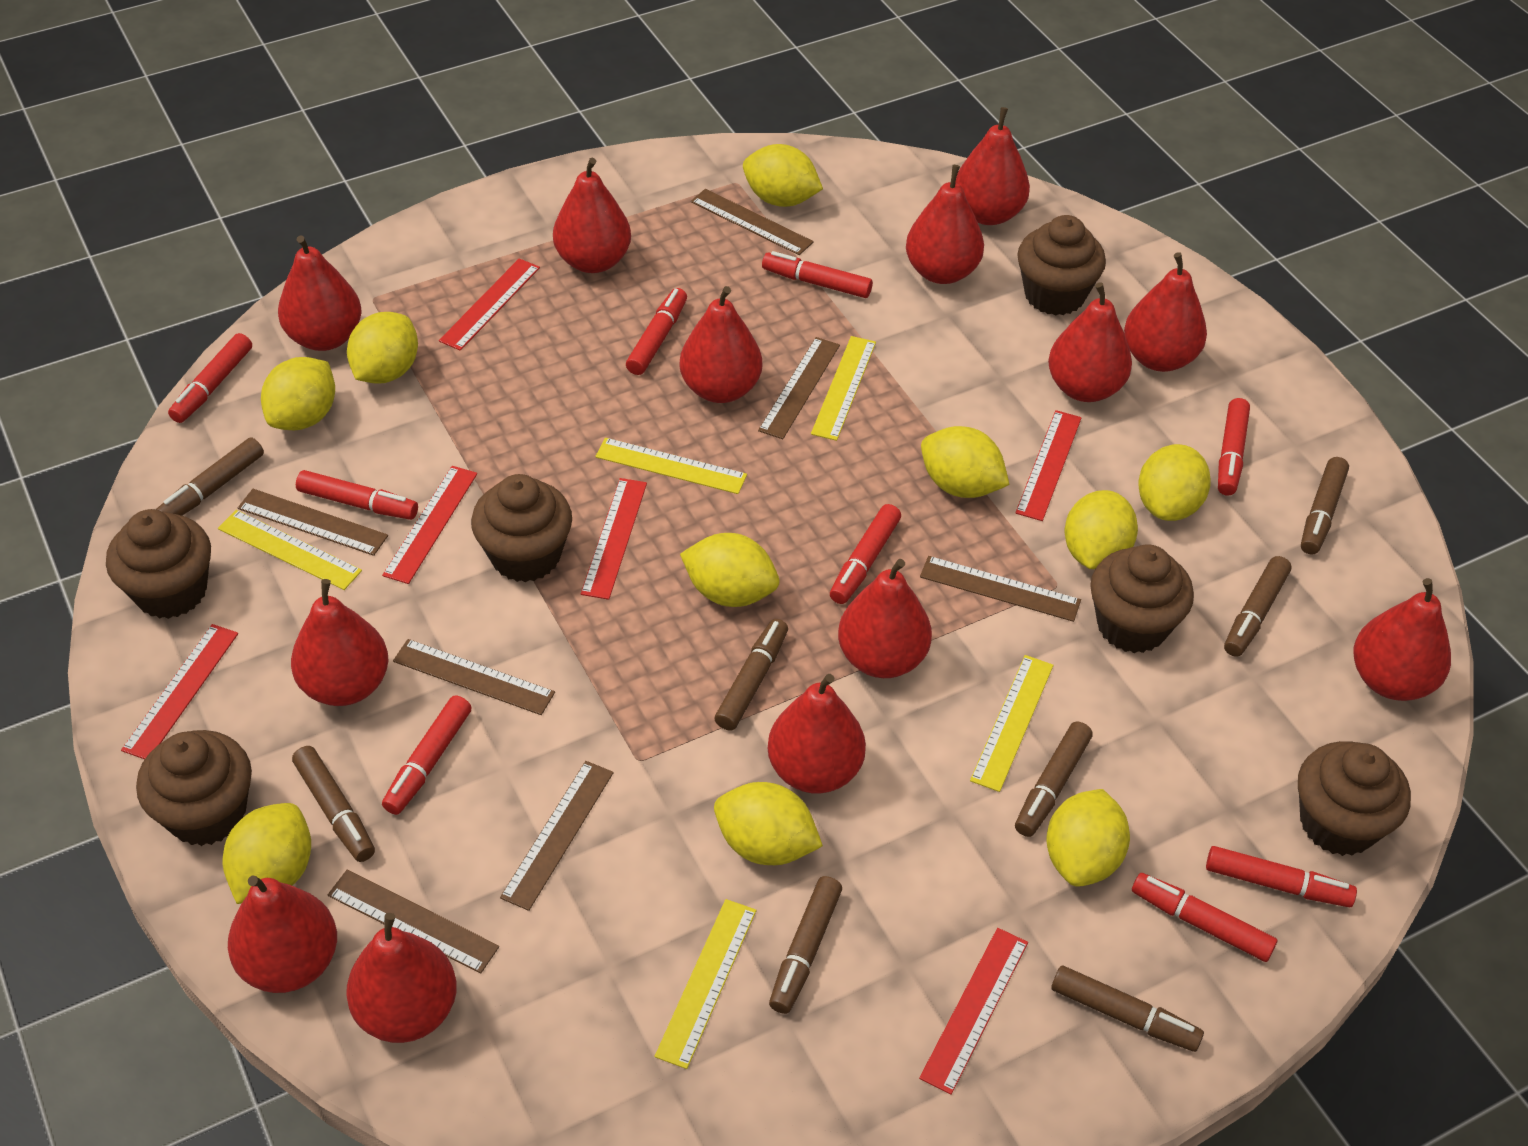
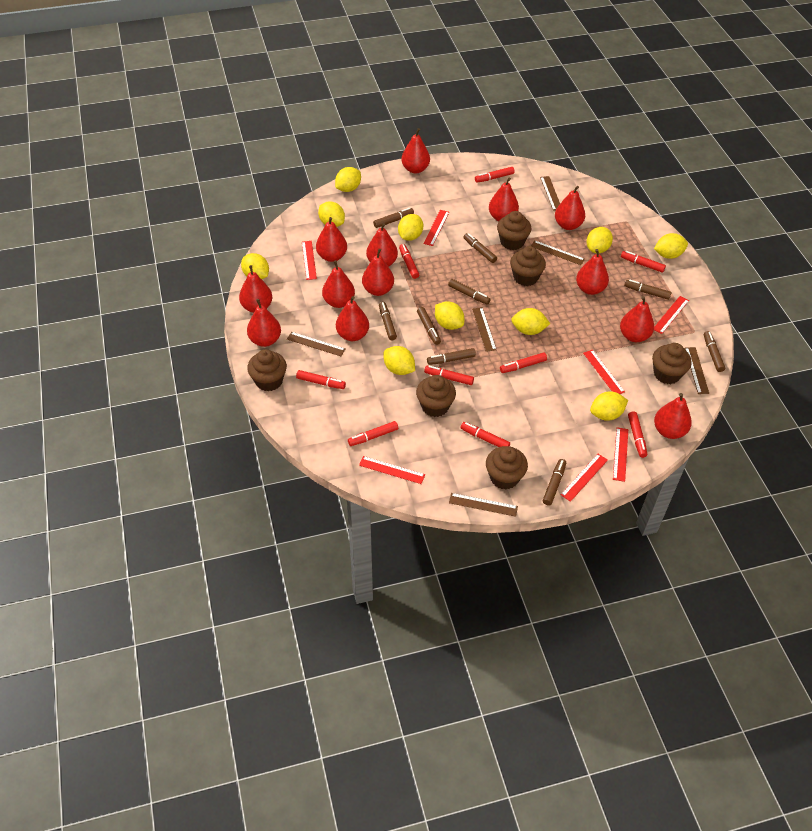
brown marker: 8 -> 9
brown ruler: 7 -> 6
red ruler: 6 -> 7
yellow ruler: 5 -> 0

